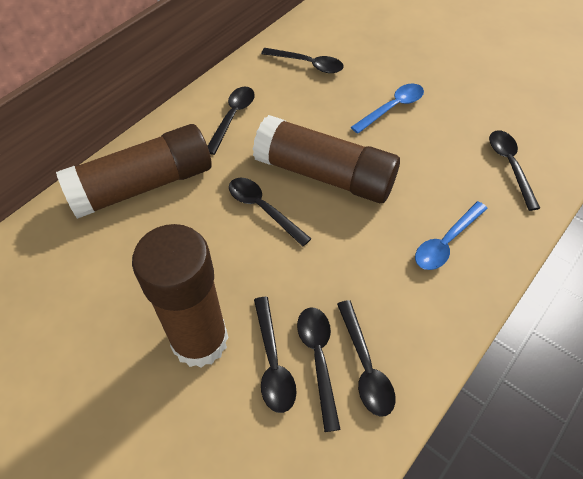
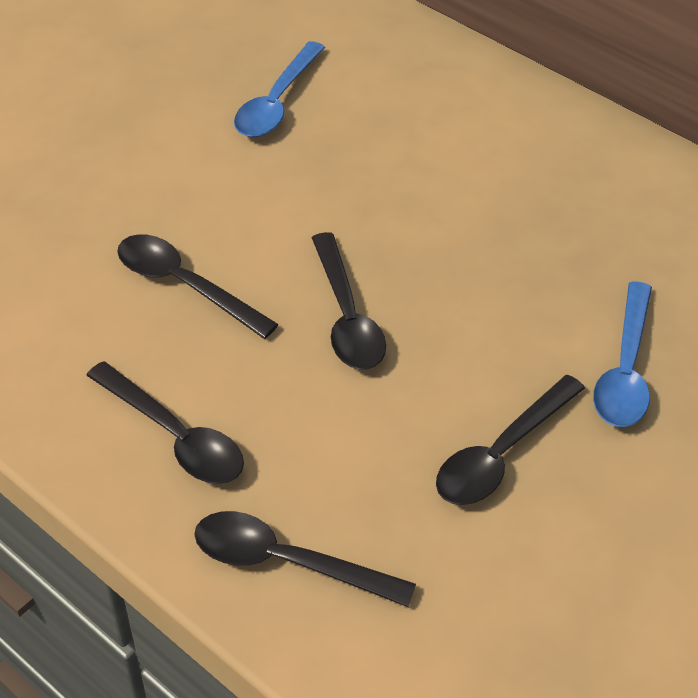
black spoon: 7 -> 5
brown glue stick: 3 -> 0

